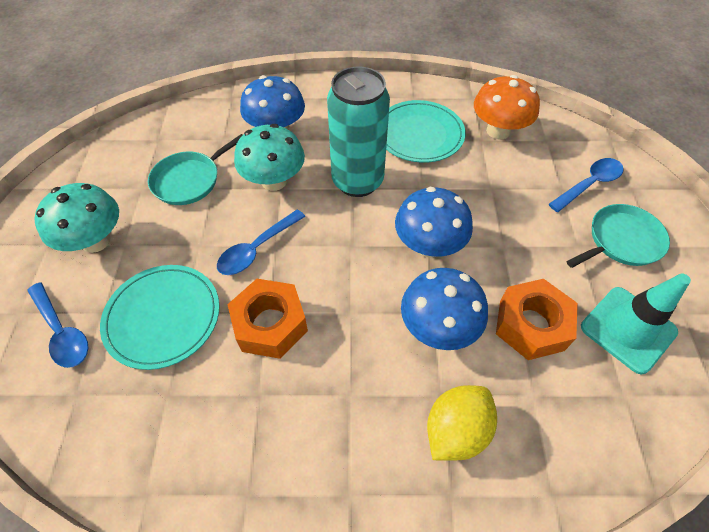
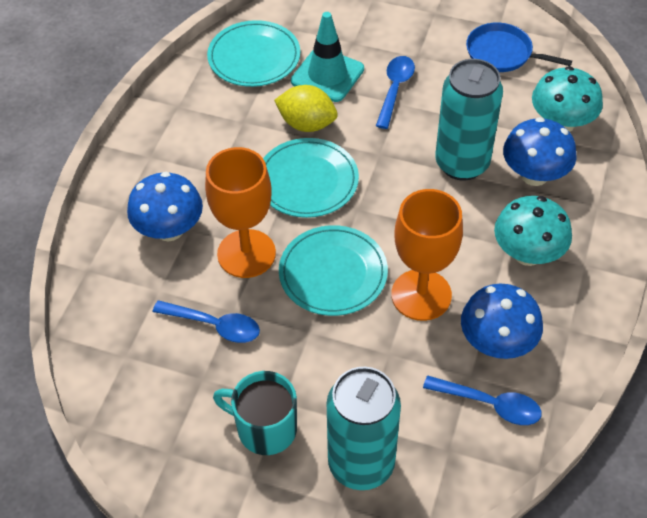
blue pan: 0 -> 1
orange goblet: 0 -> 2
orange mushroom: 1 -> 0
orange nut: 2 -> 0
turquoise can: 1 -> 2
turquoise mug: 0 -> 1
turquoise pan: 2 -> 0
turquoise plate: 2 -> 3

